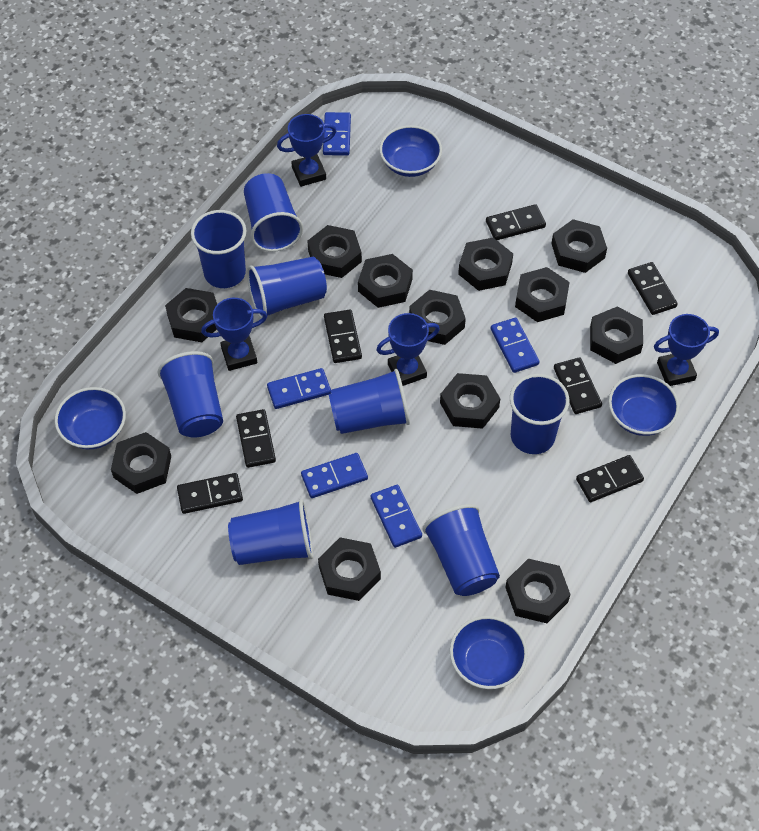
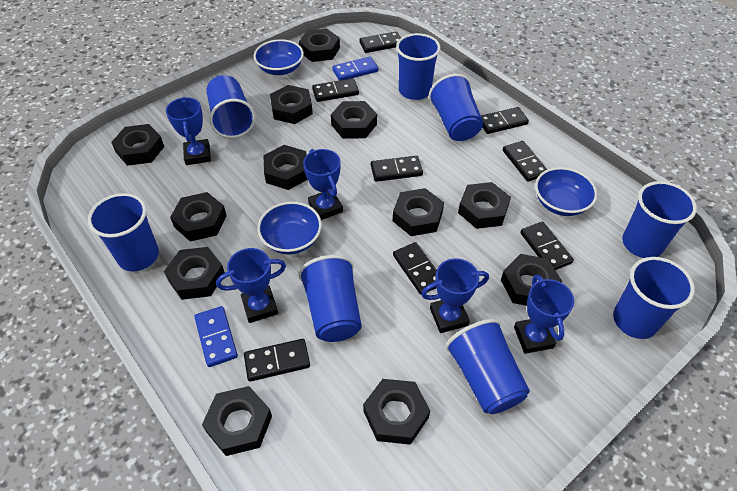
black domino: 7 -> 8
blue bowl: 4 -> 3
blue domino: 5 -> 2
blue trophy: 4 -> 5

